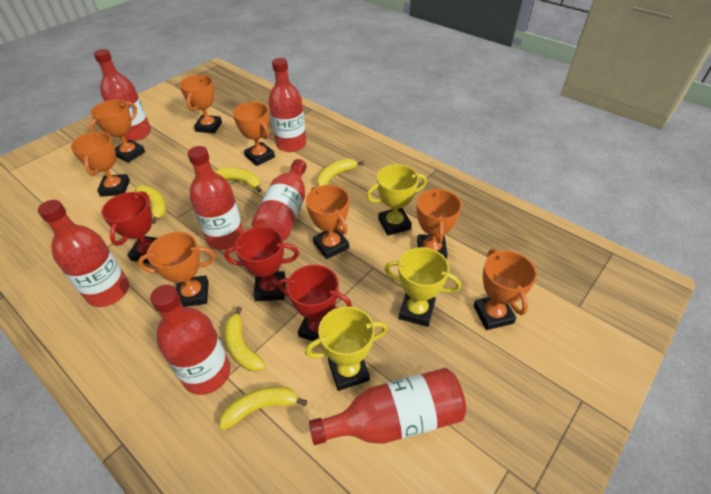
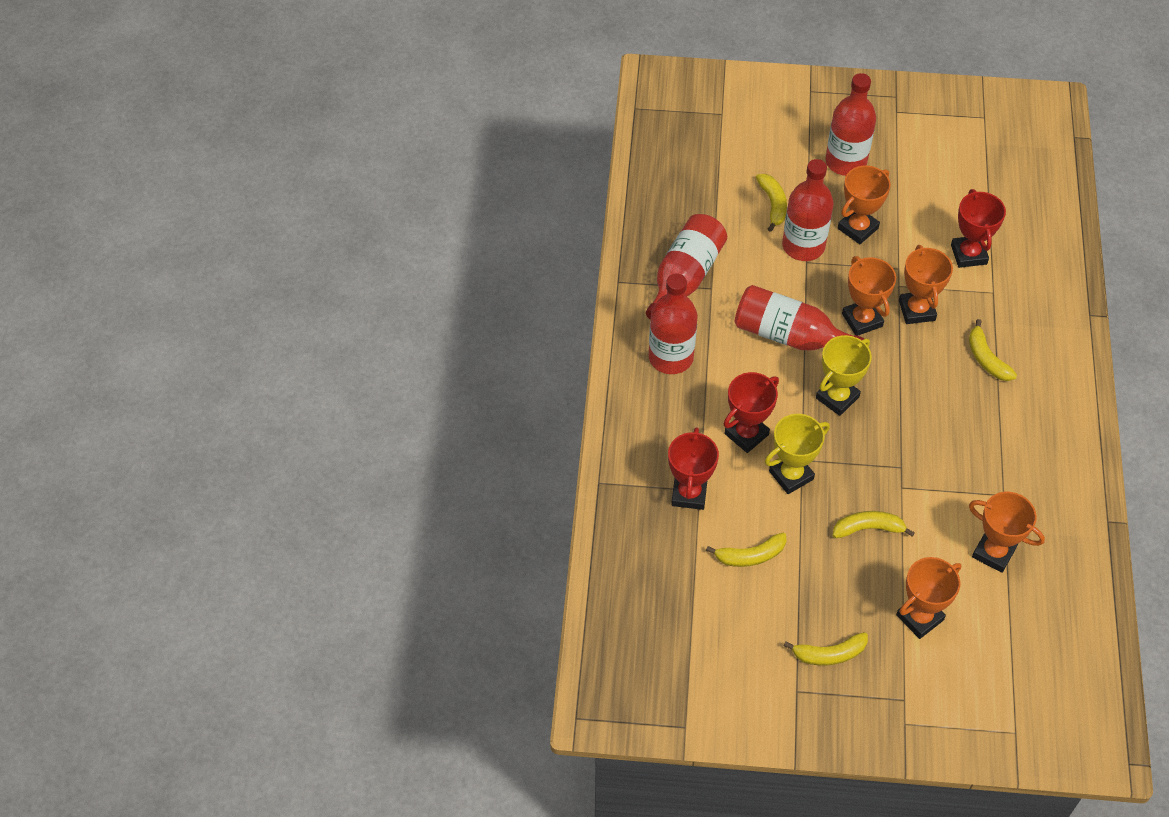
orange trophy: 8 -> 5
red bottle: 7 -> 5
yellow trophy: 3 -> 2

